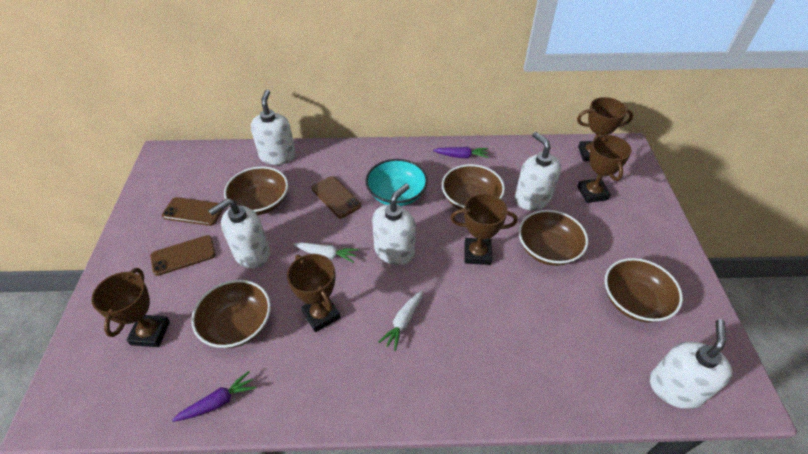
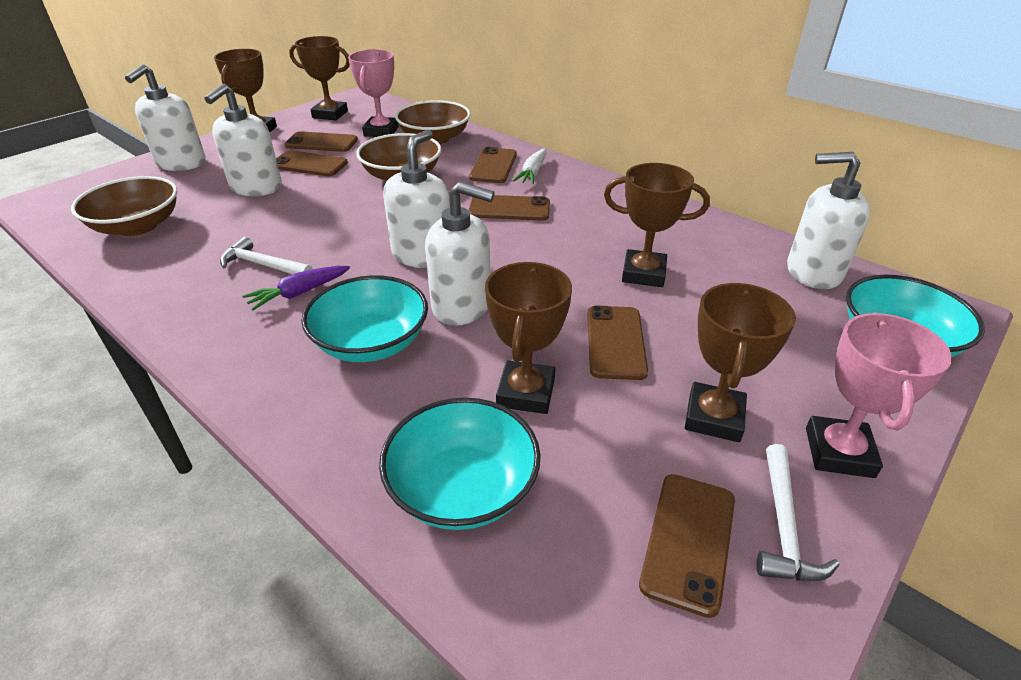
brown bowl: 5 -> 3
brown phone: 3 -> 6
pink trophy: 0 -> 2
purple carrot: 2 -> 1
turquoise bowl: 1 -> 3
white carrot: 2 -> 1
white hammer: 0 -> 2

